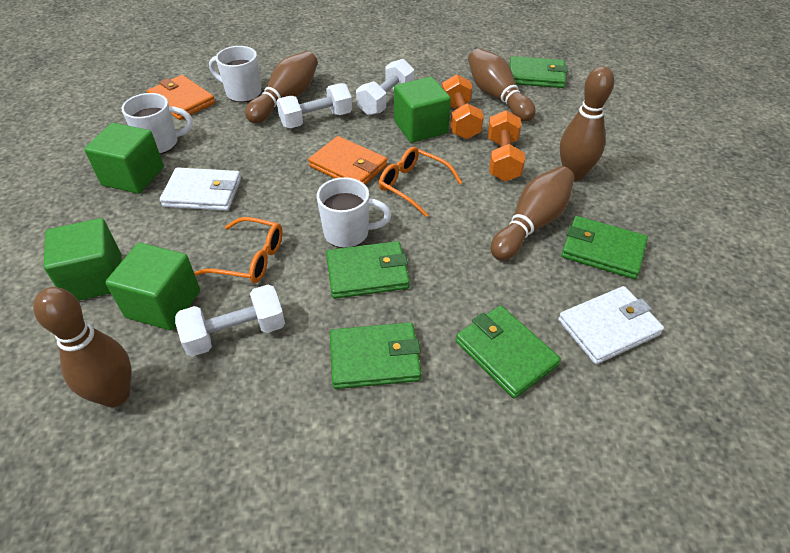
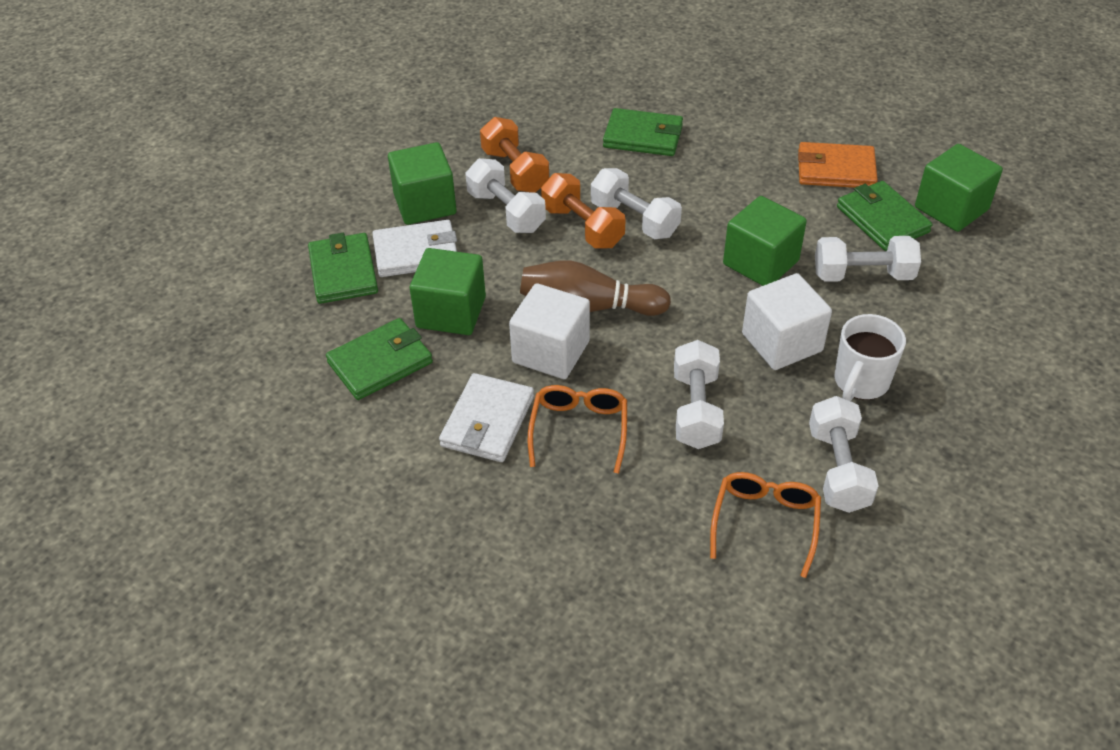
brown bowling pin: 5 -> 1
green wallet: 5 -> 4
orange wallet: 2 -> 1
white cube: 0 -> 2
white dumbbell: 3 -> 5
white mug: 3 -> 1

